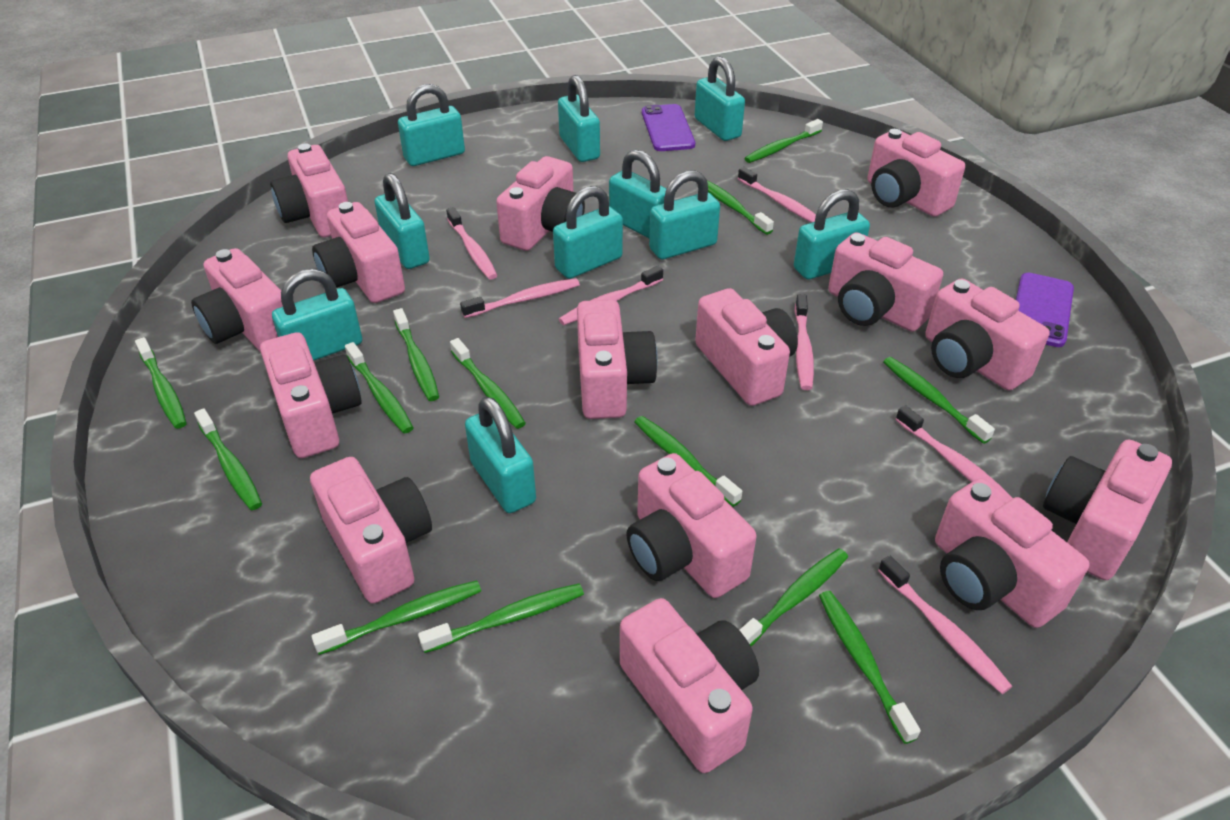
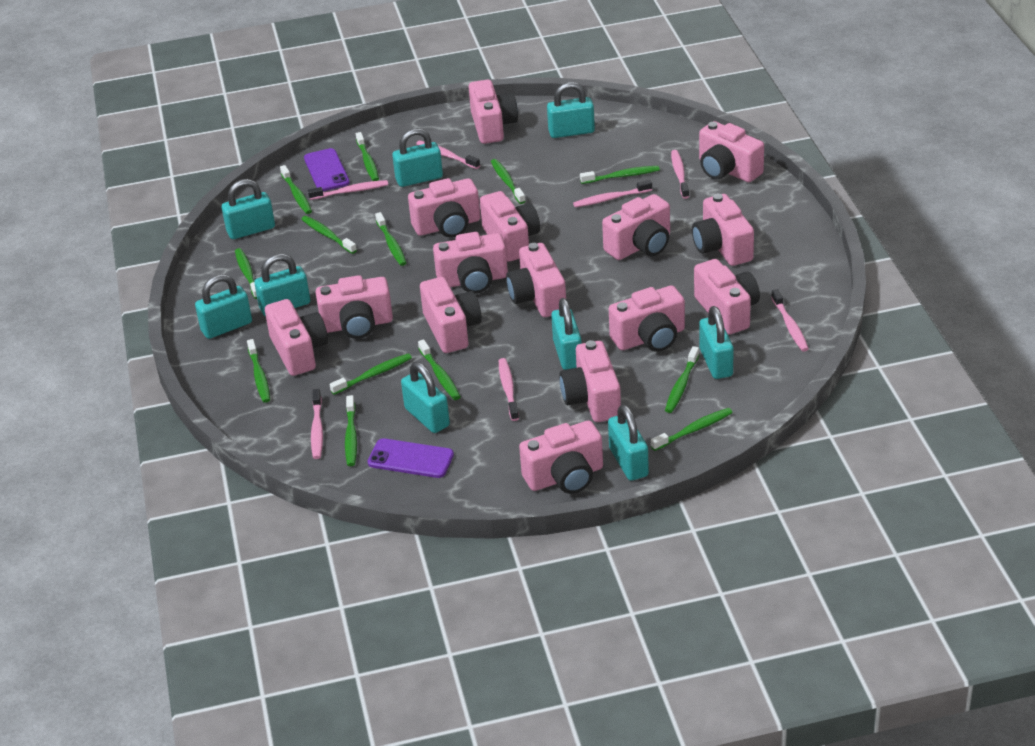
turquoise padlock: 10 -> 9

